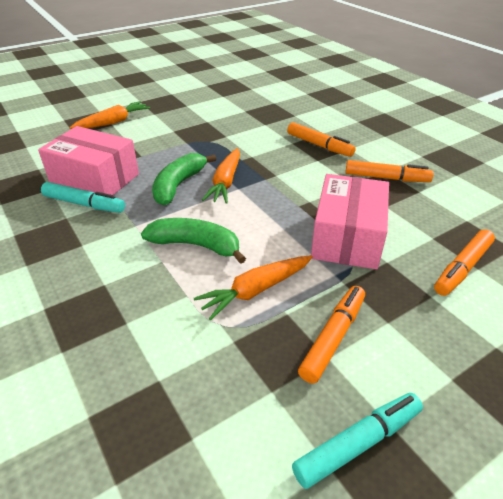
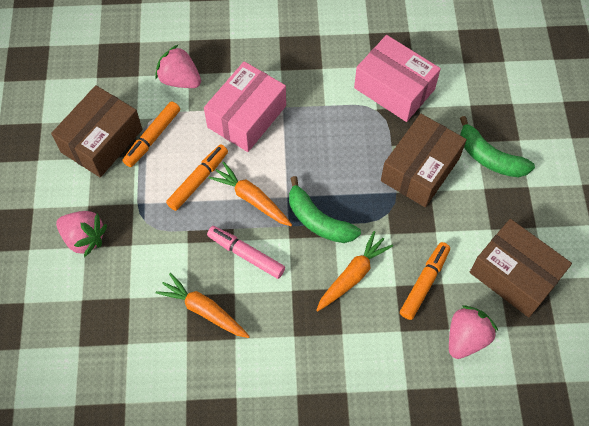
brown box: 0 -> 3
orange marker: 4 -> 3
pink marker: 0 -> 1
pink strawberry: 0 -> 3
turquoise marker: 2 -> 0

